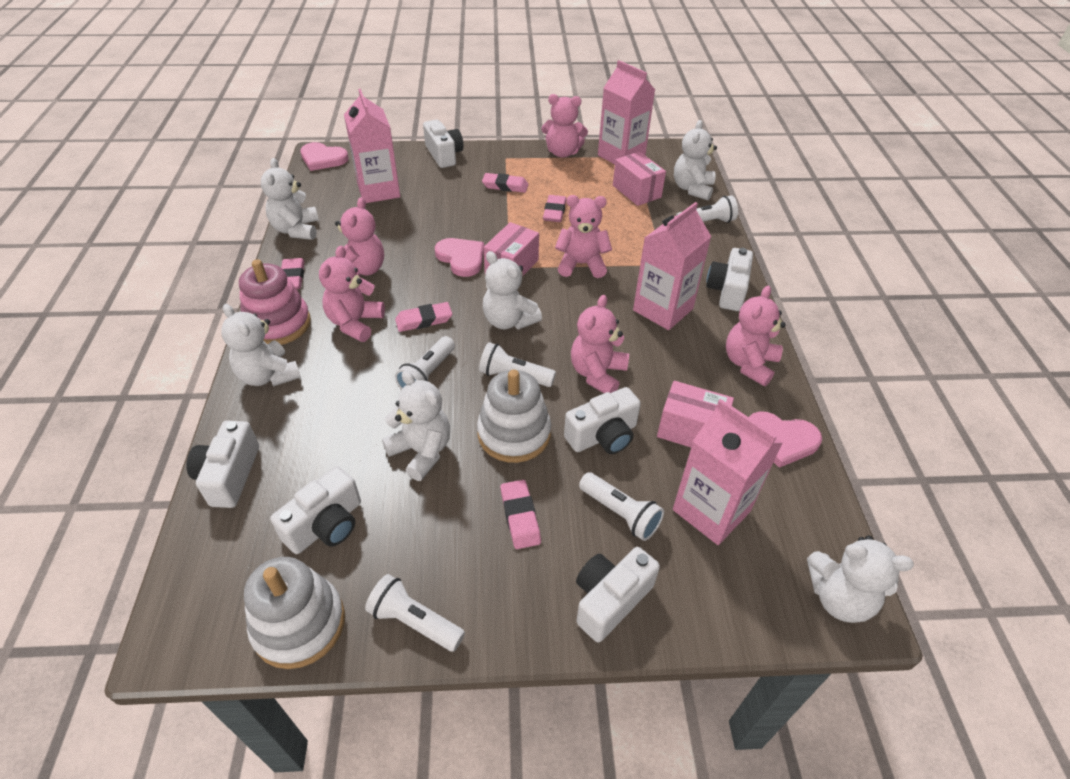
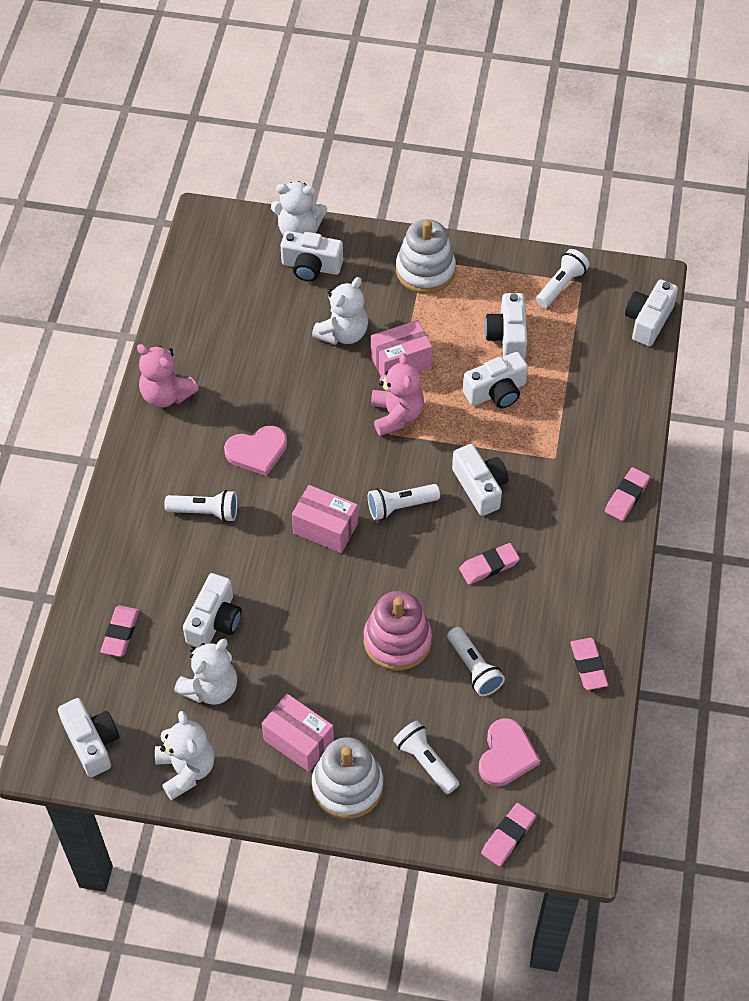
pink carton: 4 -> 0
pink heart: 3 -> 2
pink teddy bear: 6 -> 2
white camera: 6 -> 7
white teddy bear: 6 -> 4

